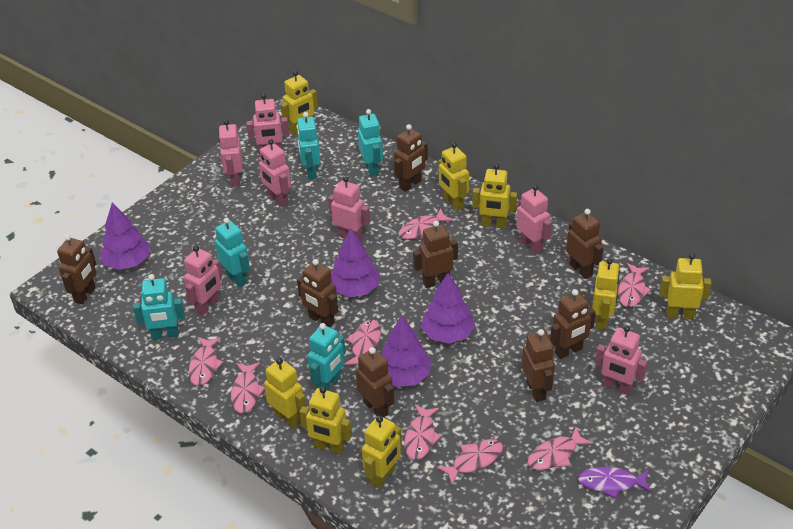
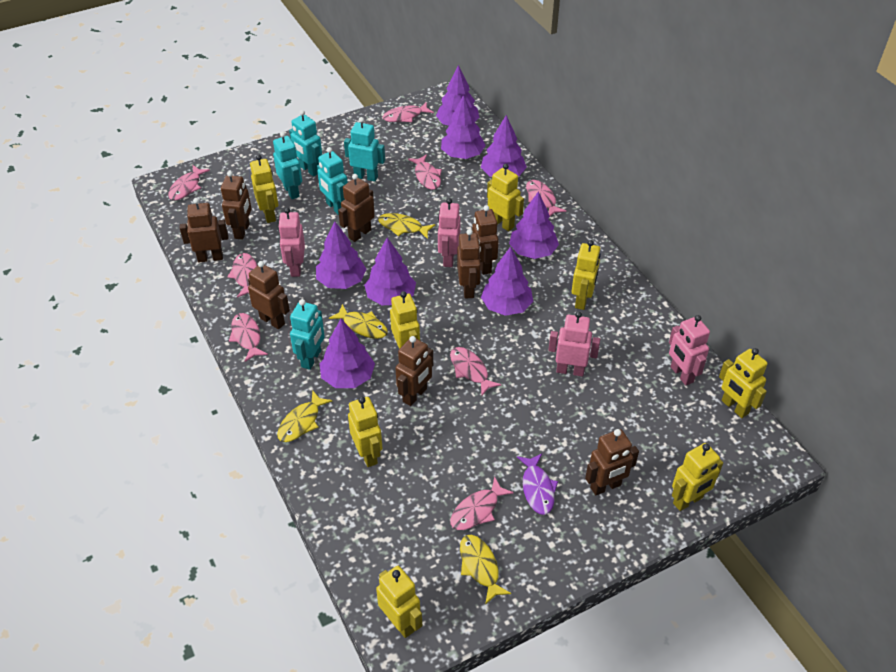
pink robot: 7 -> 4
purple tree: 4 -> 8
yellow fish: 0 -> 4

